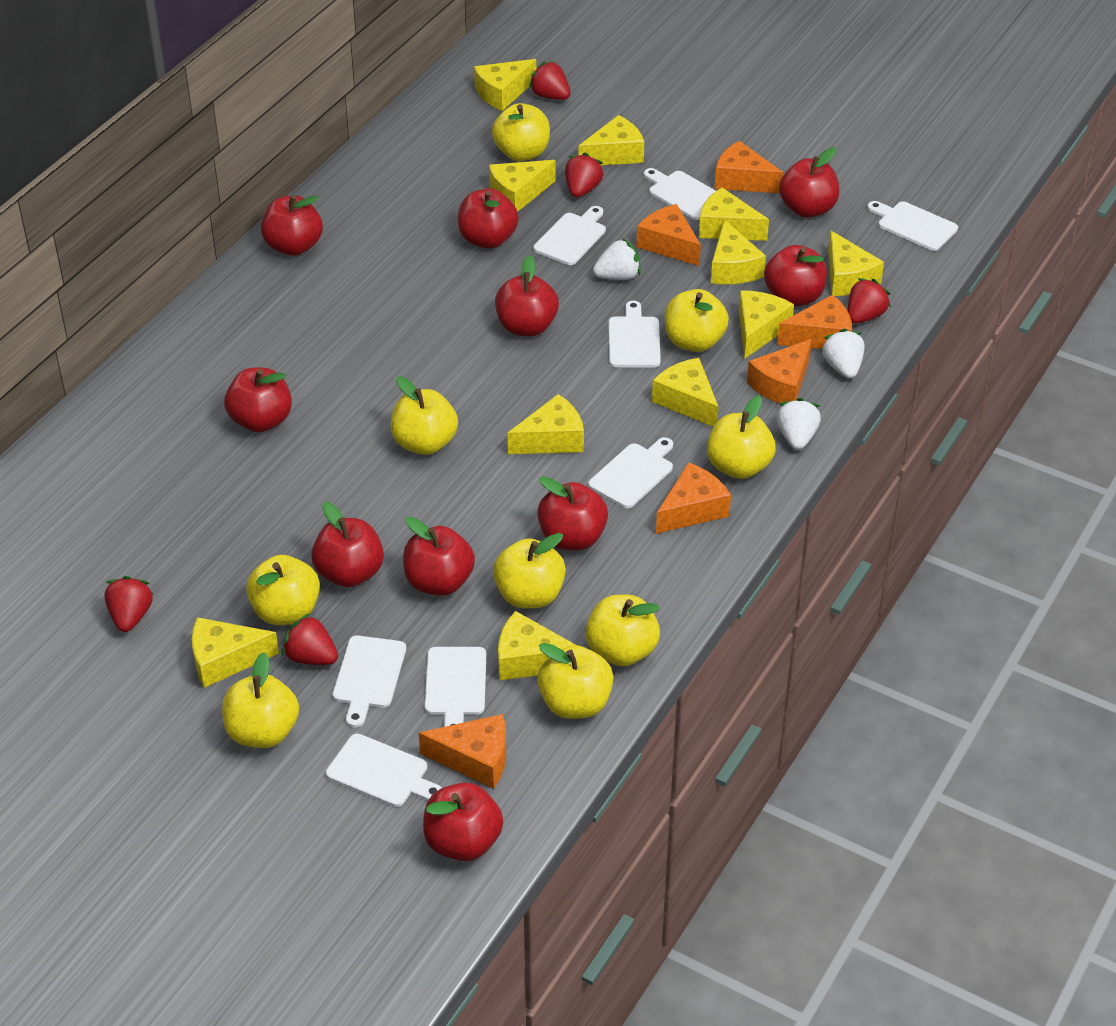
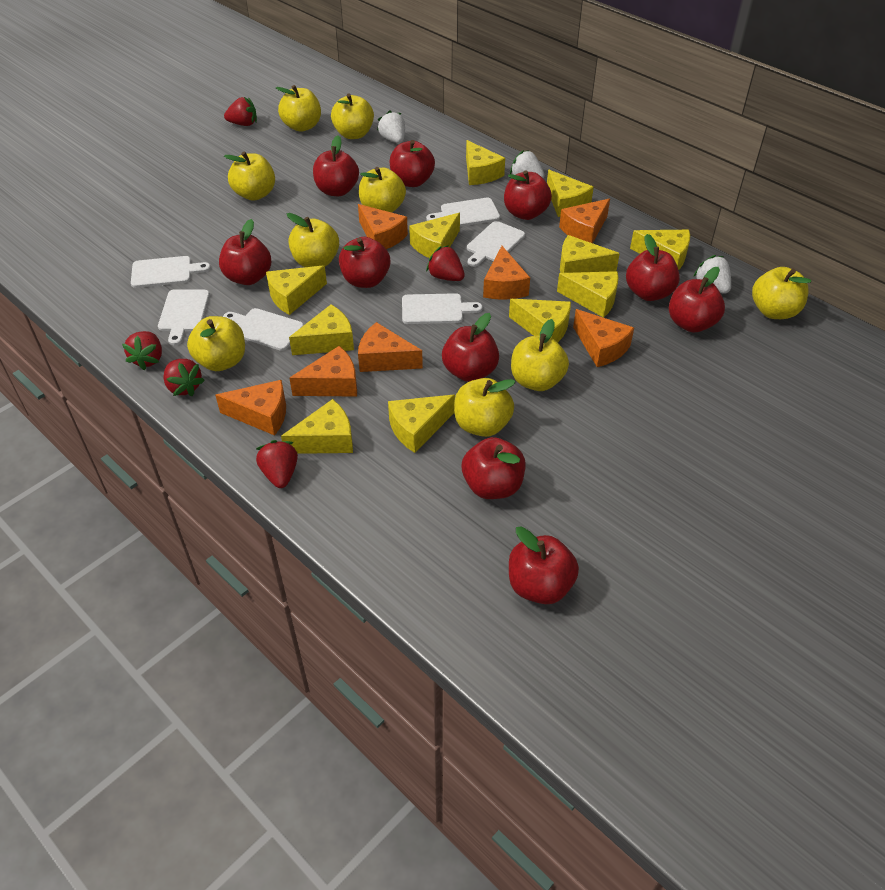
orange cheese: 6 -> 7
white cutting board: 8 -> 6

